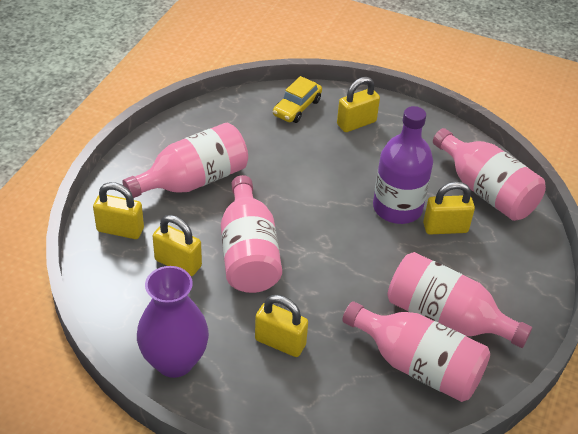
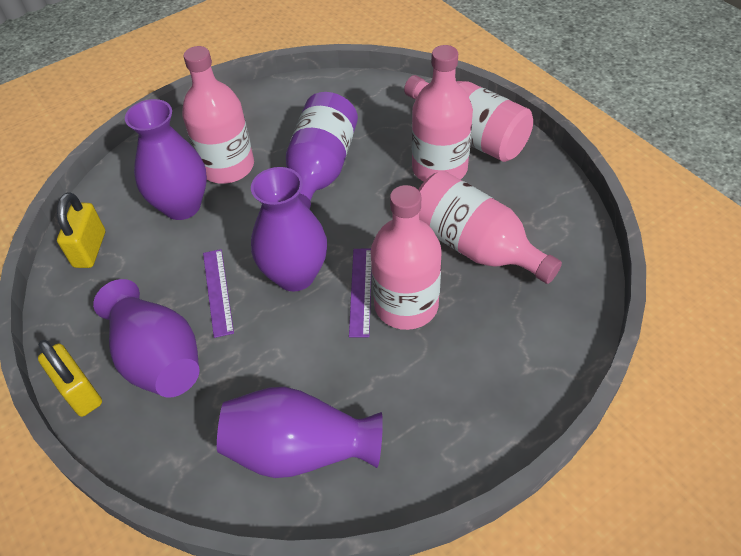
purple ruler: 0 -> 2
purple vase: 1 -> 4
yellow car: 1 -> 0
yellow padlock: 5 -> 2

